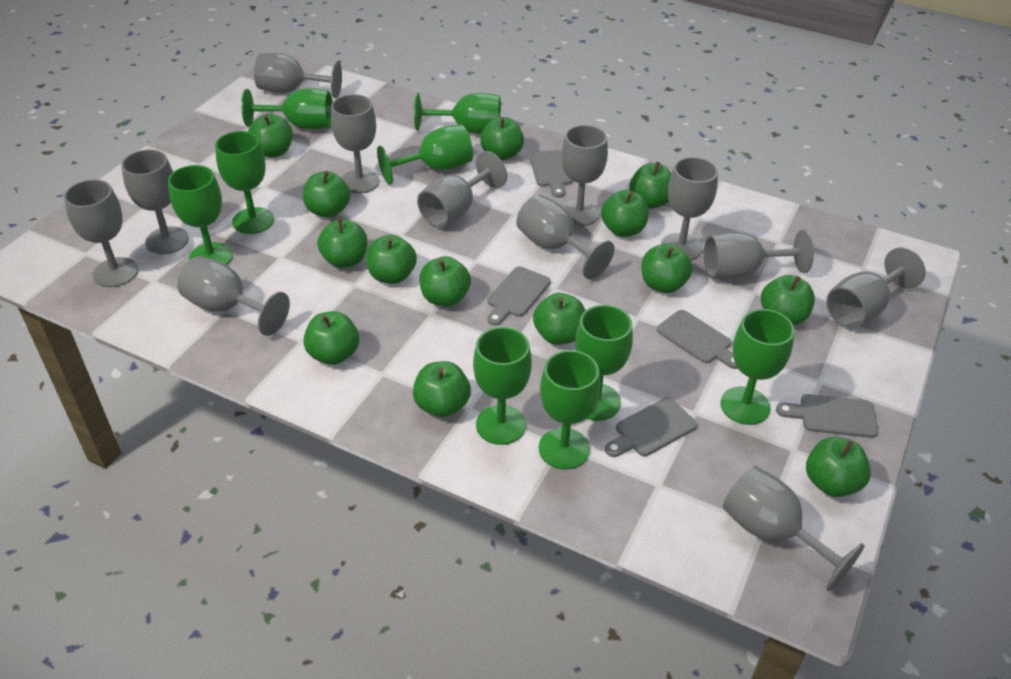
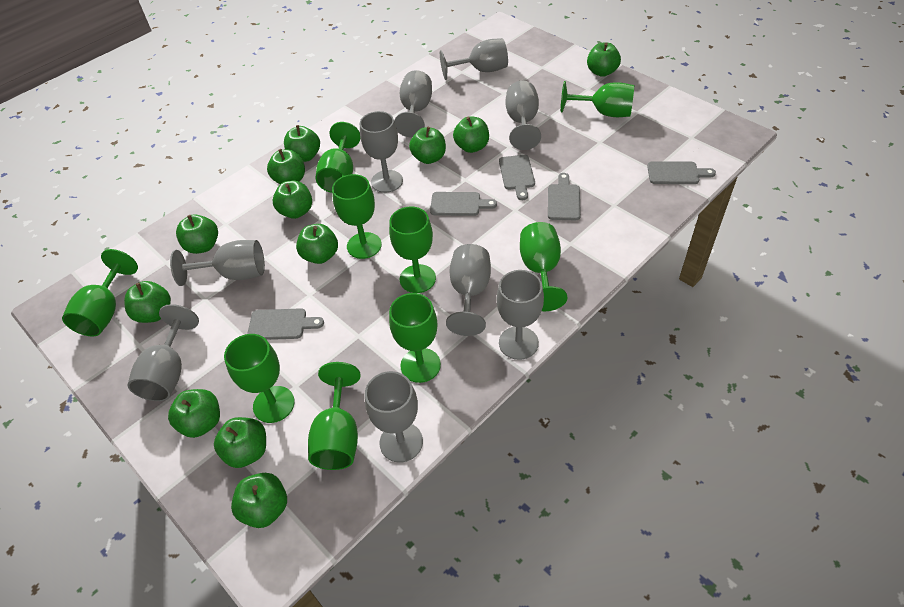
green apple: 14 -> 12
grey goblet: 12 -> 9

